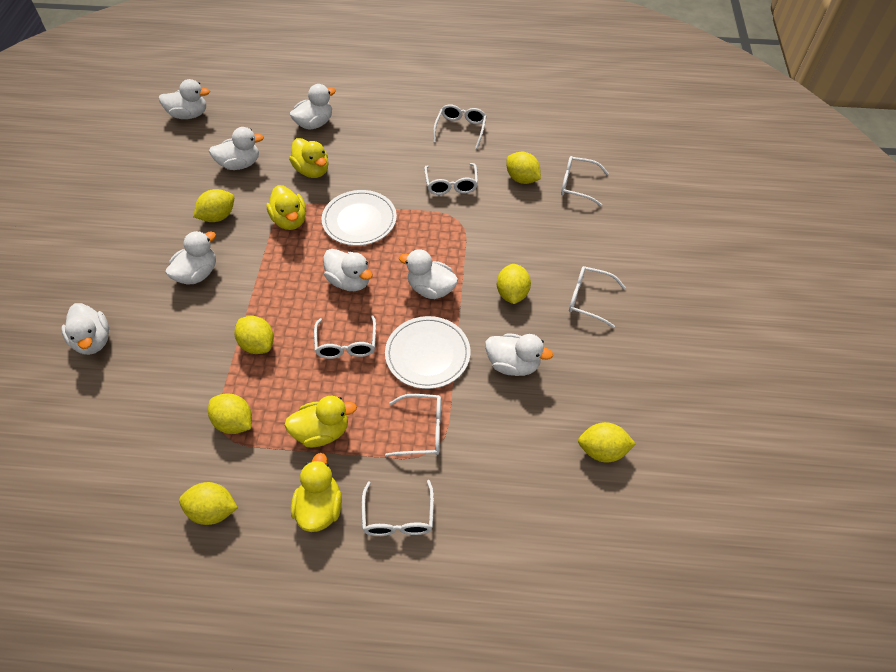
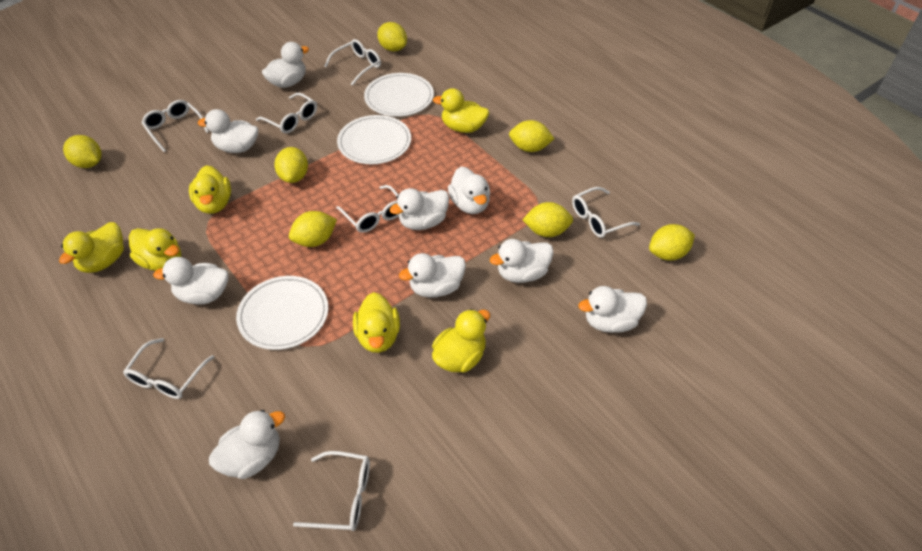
white duck: 8 -> 9
white plate: 2 -> 3
yellow duck: 4 -> 6

